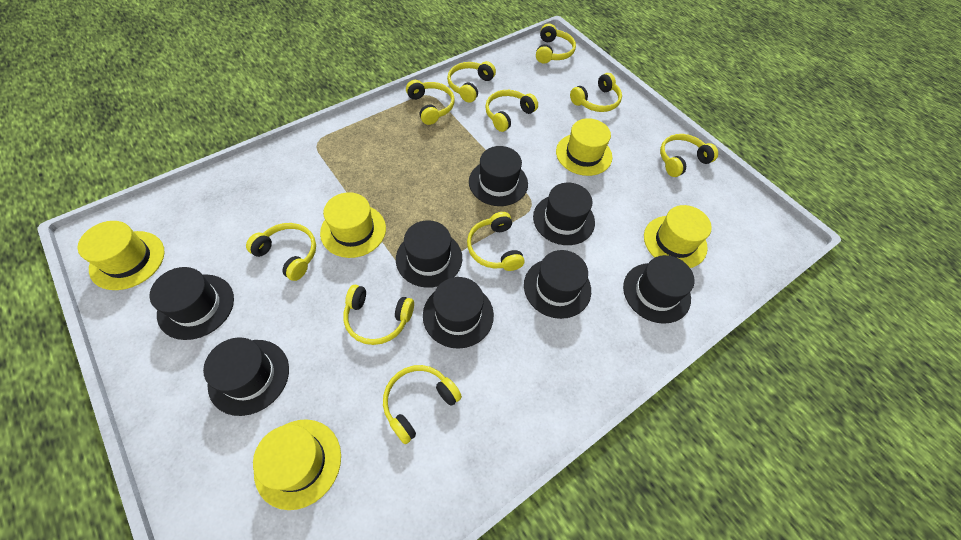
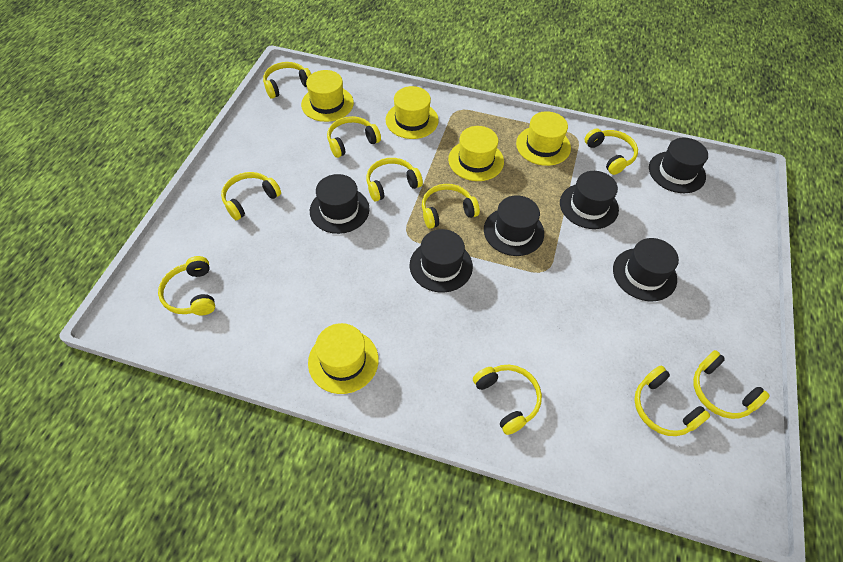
black hat: 8 -> 6

